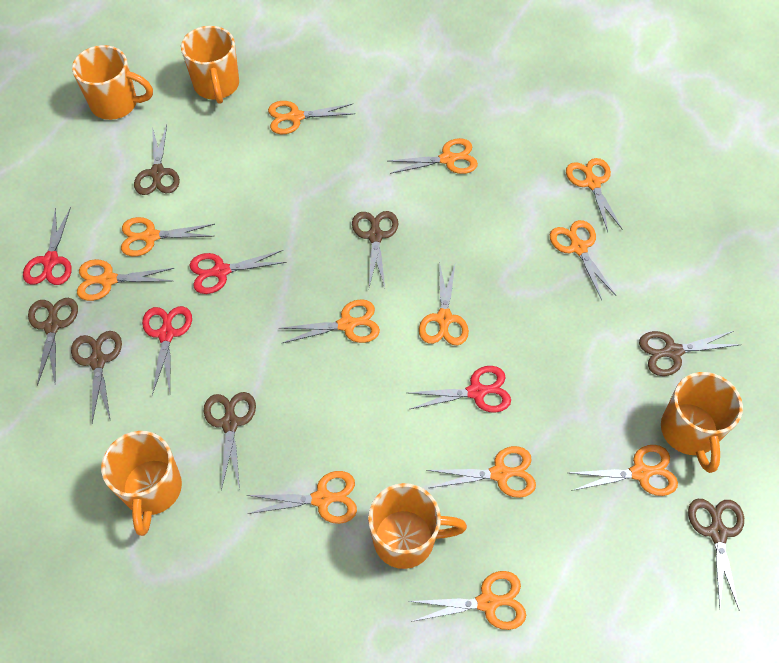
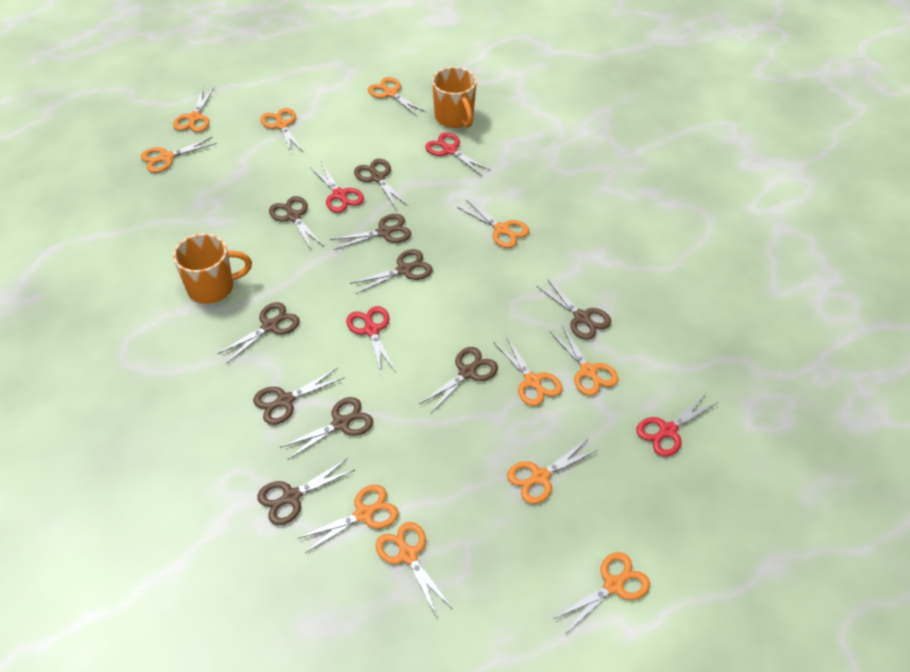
brown scissors: 7 -> 10
orange mug: 5 -> 2
orange scissors: 12 -> 11

